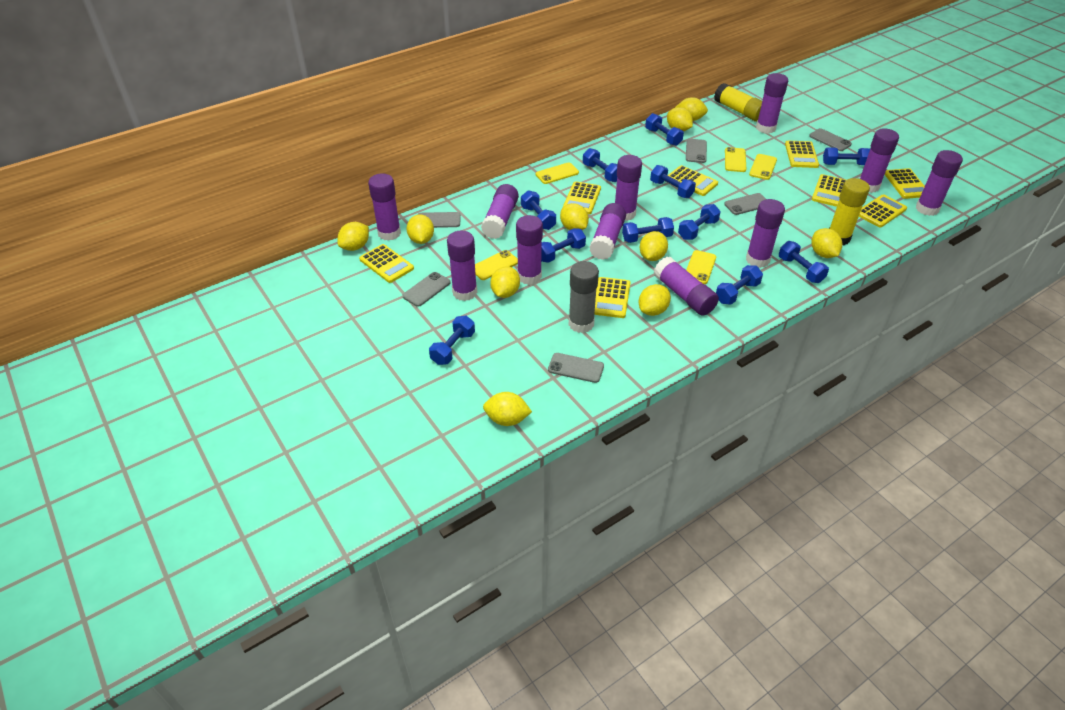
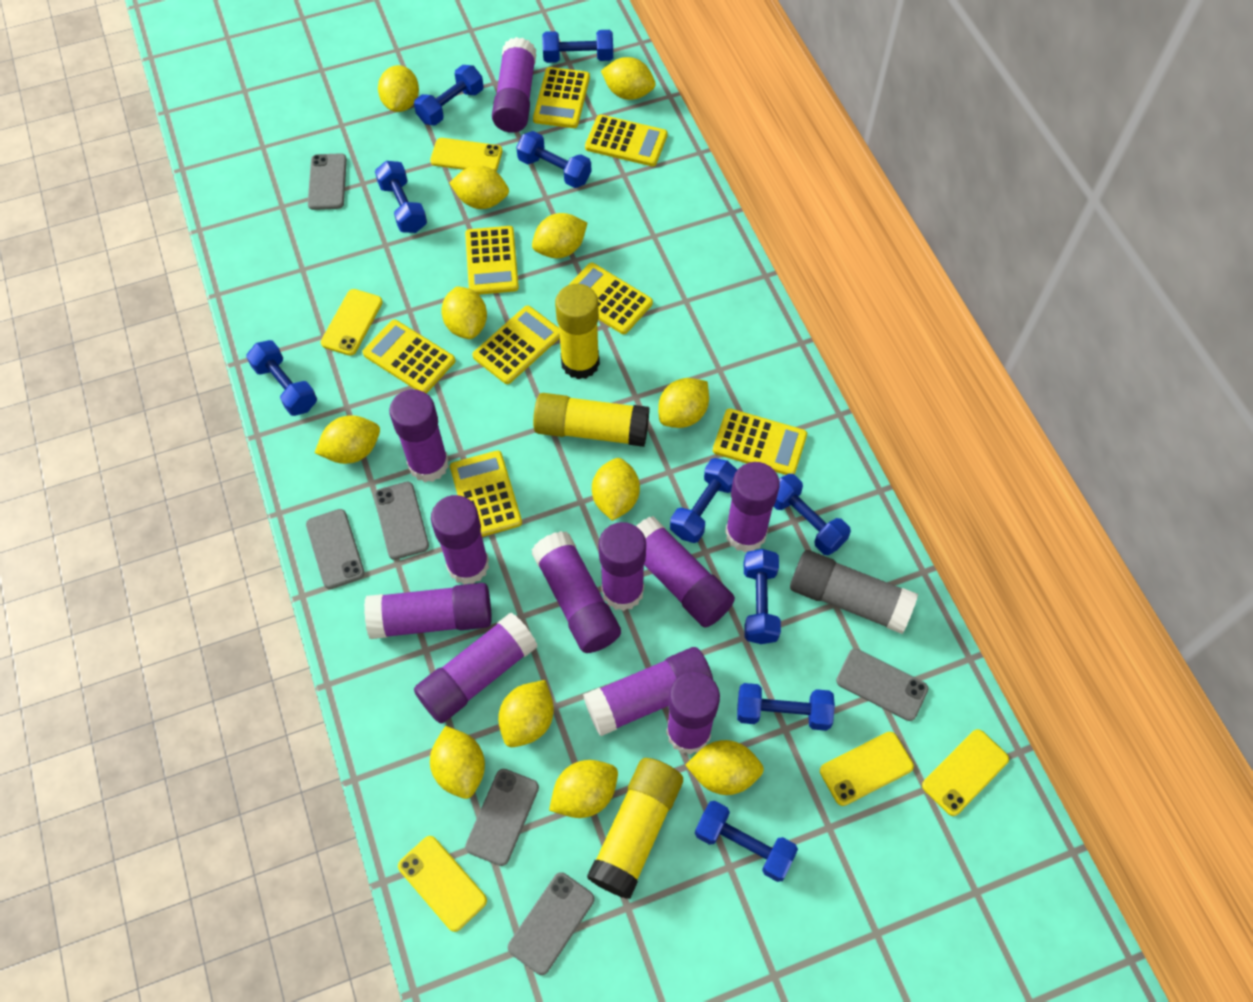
blue dumbbell: 11 -> 10
yellow glue stick: 2 -> 3
yellow lemon: 10 -> 12

